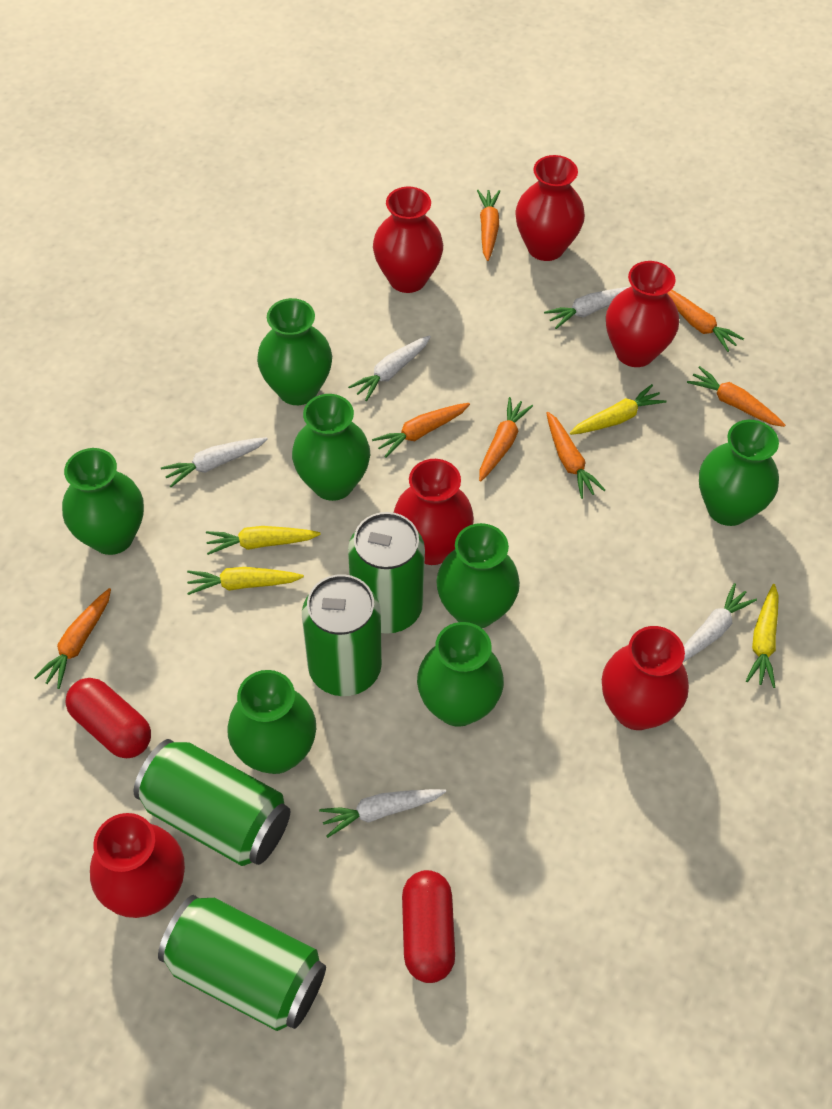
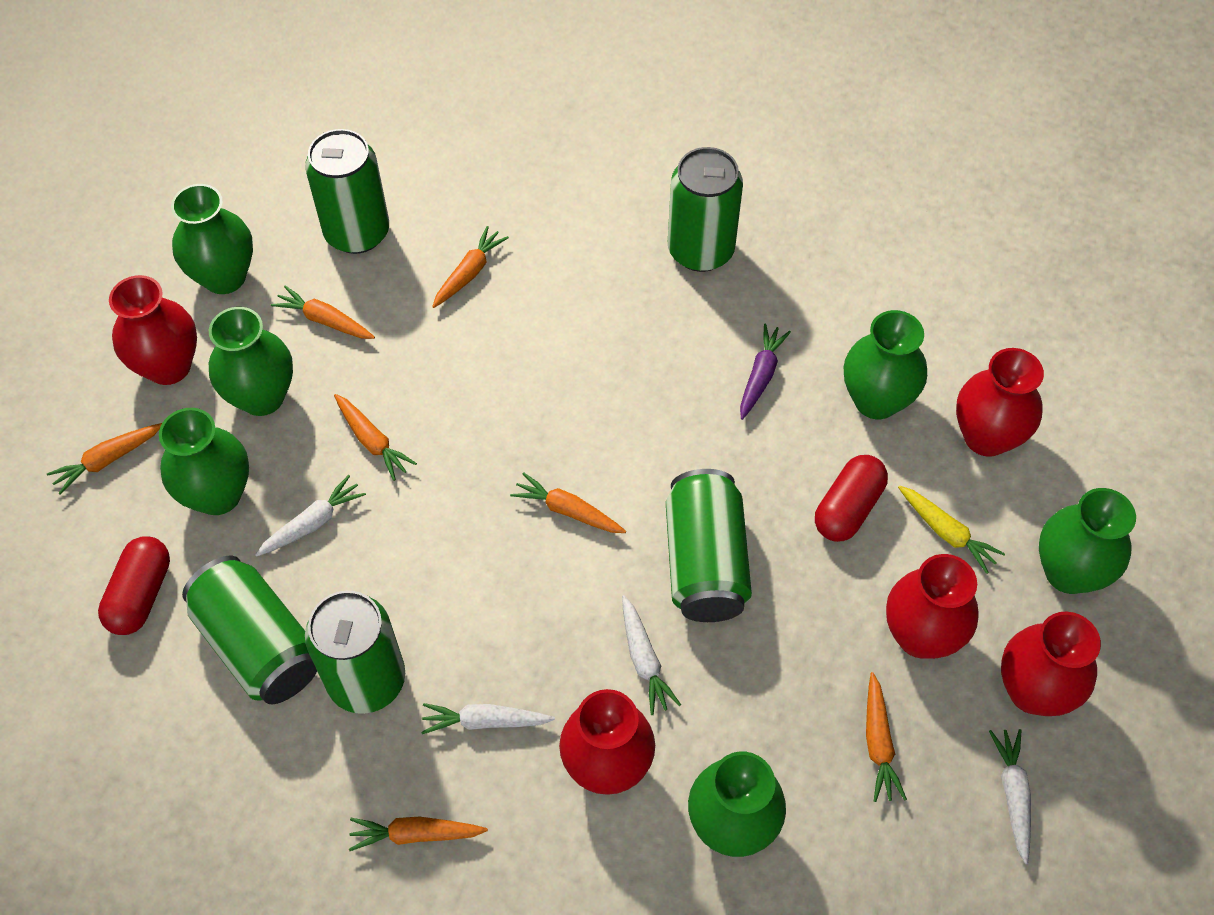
green can: 4 -> 5
green vase: 7 -> 6
purple carrot: 0 -> 1
red vase: 6 -> 5
white carrot: 5 -> 4
yellow carrot: 4 -> 1

